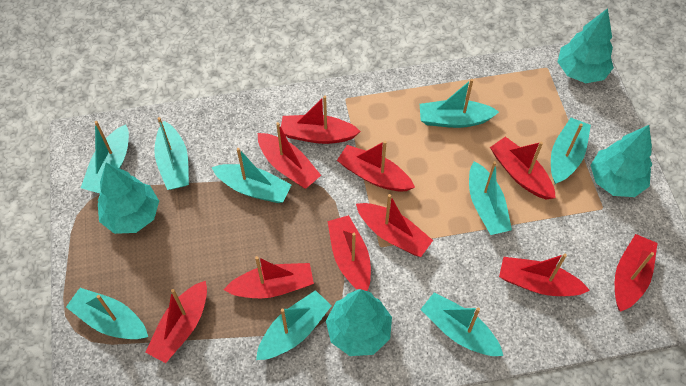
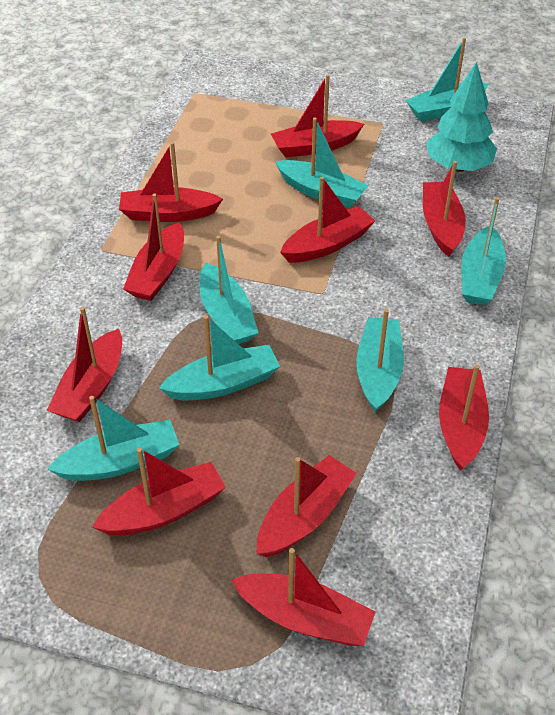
turquoise boat: 9 -> 7
turquoise tree: 4 -> 1

